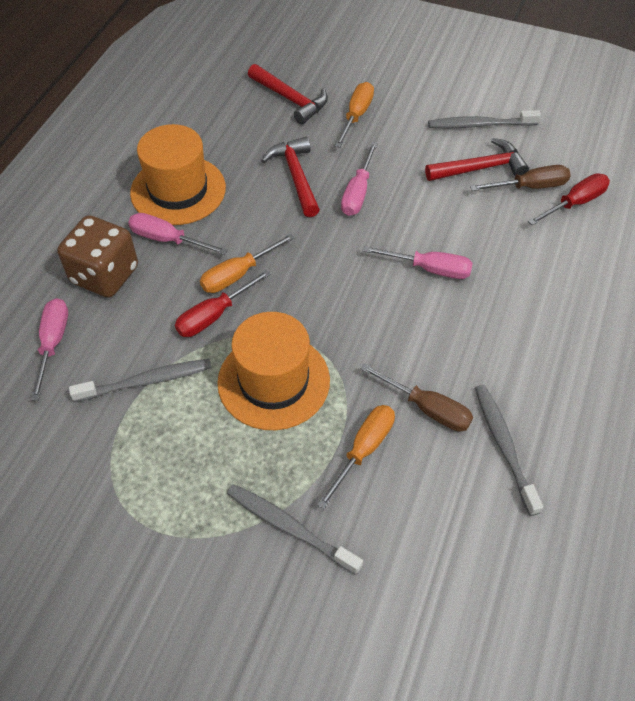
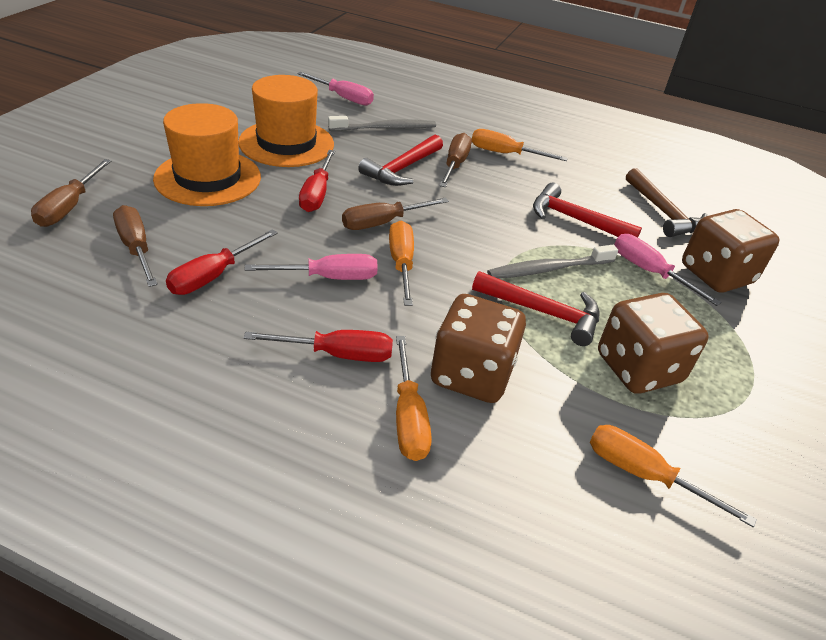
brown dice: 1 -> 3
brown hammer: 0 -> 1
brown screwdriver: 2 -> 4
grey toothbrush: 4 -> 2
orange screwdriver: 3 -> 4
pink screwdriver: 4 -> 3
red screwdriver: 2 -> 3

